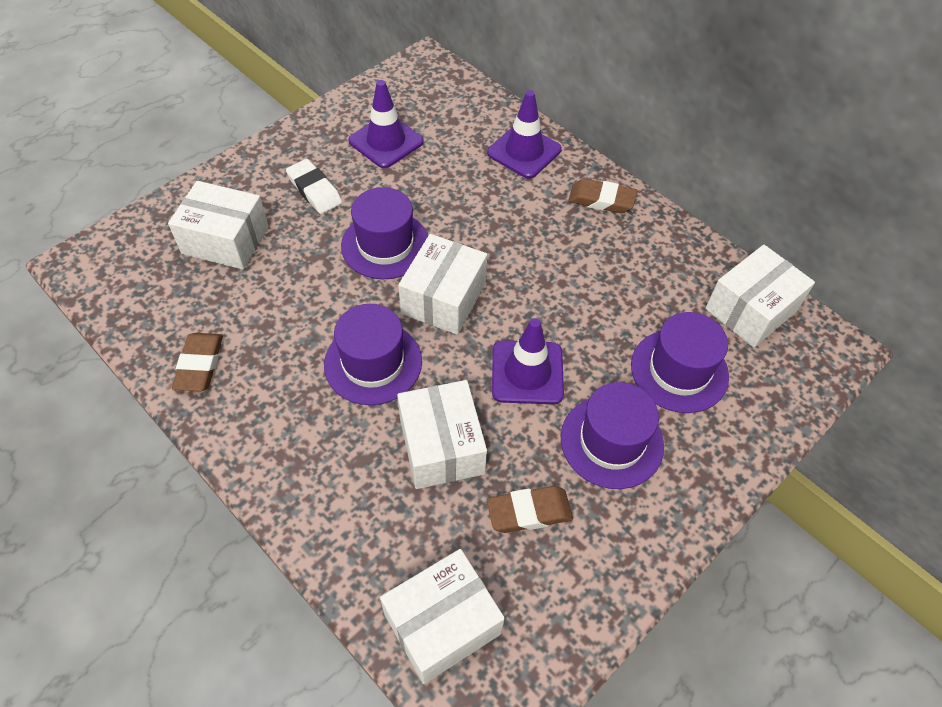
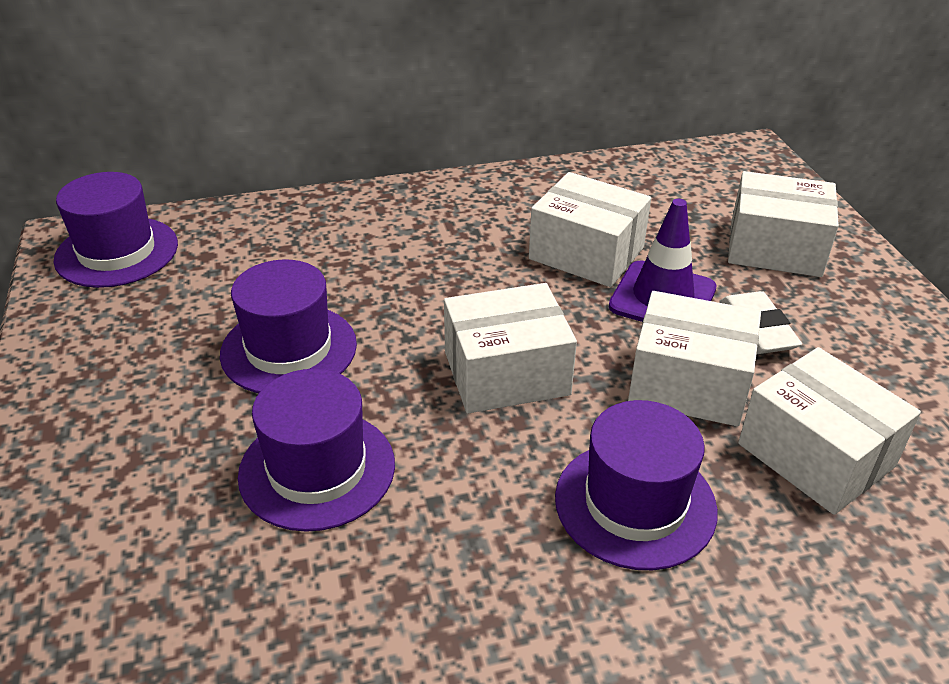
brown eraser: 3 -> 0
purple traffic cone: 3 -> 1

